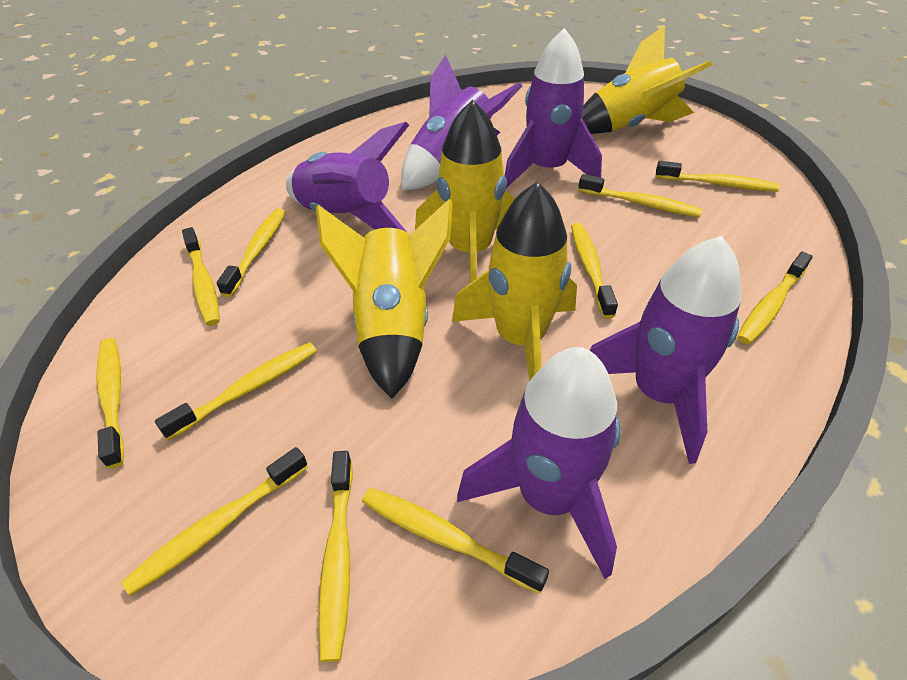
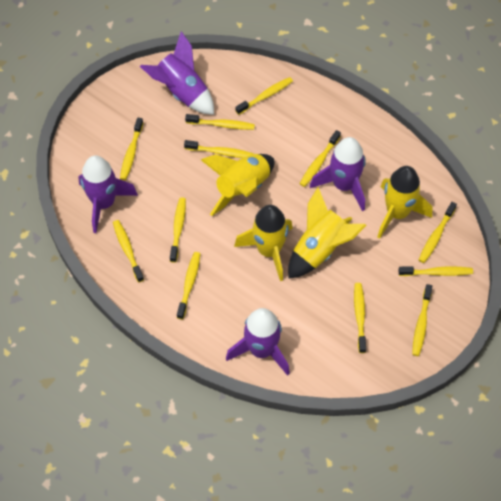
purple rocket: 5 -> 4
yellow toothbrush: 11 -> 12

